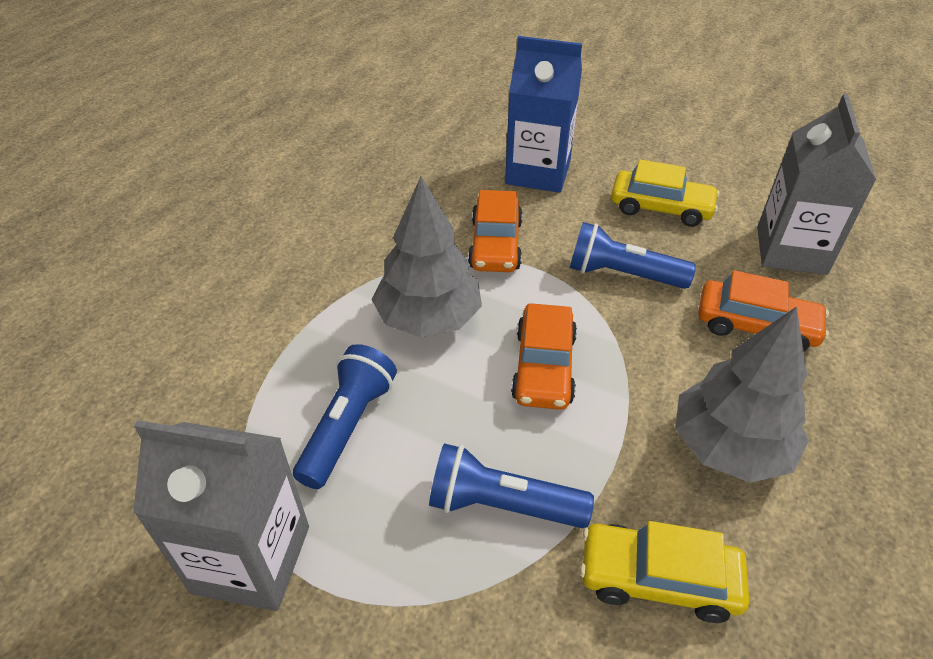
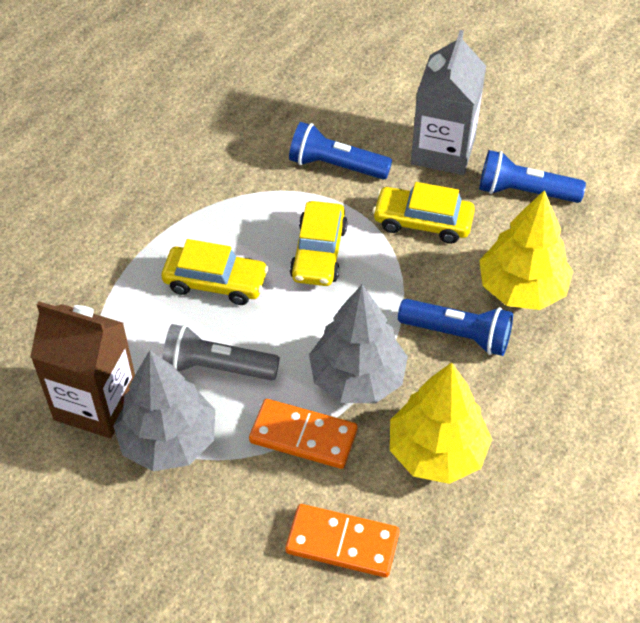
blue carton: 1 -> 0
brown carton: 0 -> 1
grey carton: 2 -> 1
grey flashlight: 0 -> 1
orange car: 3 -> 0
orange domino: 0 -> 2
yellow car: 2 -> 3
yellow tree: 0 -> 2

